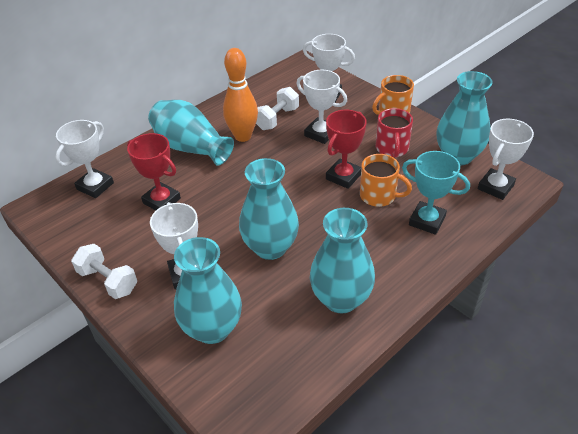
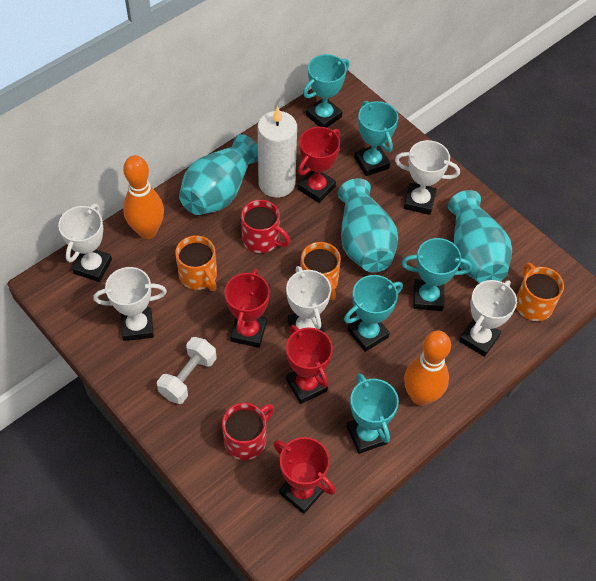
orange bowling pin: 1 -> 2
orange mug: 2 -> 3
red mug: 1 -> 2
red trophy: 2 -> 4
turquoise trophy: 1 -> 5
turquoise vase: 5 -> 3
white candle: 0 -> 1
white dumbbell: 2 -> 1

